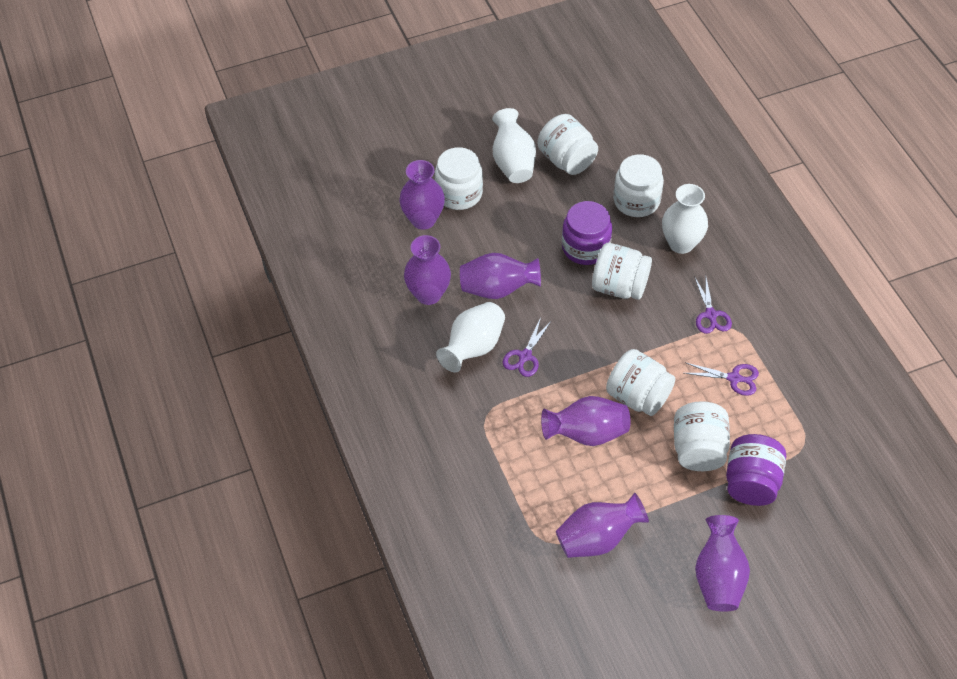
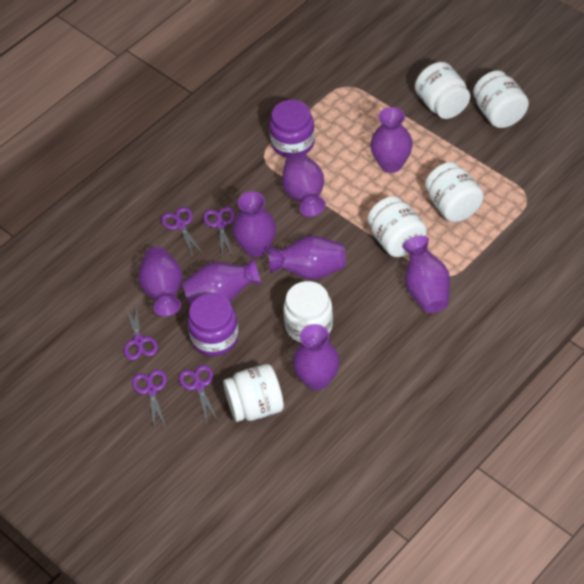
purple scissors: 3 -> 5
purple vase: 6 -> 8
white vase: 3 -> 0

